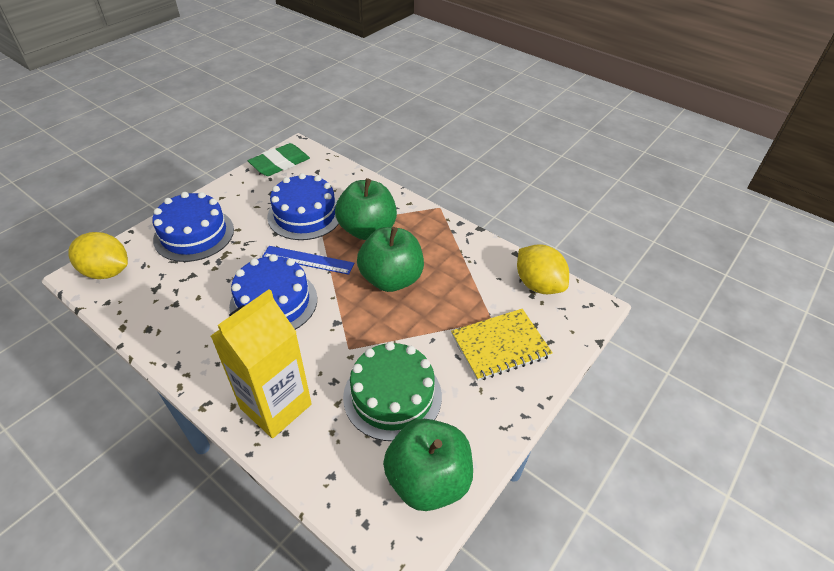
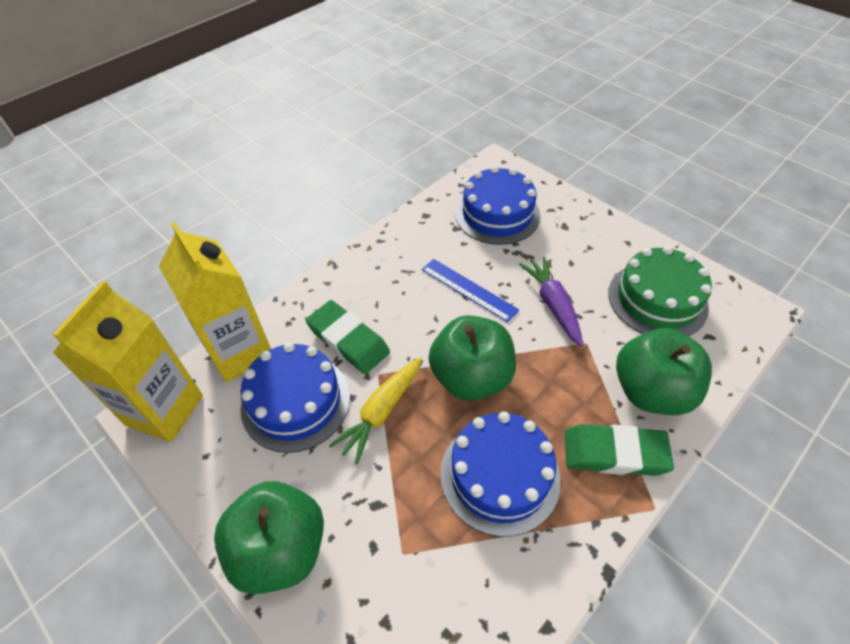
green eraser: 1 -> 2
purple carrot: 0 -> 1
yellow carrot: 0 -> 1
yellow carton: 1 -> 2
yellow lemon: 2 -> 0
yellow notebook: 1 -> 0

